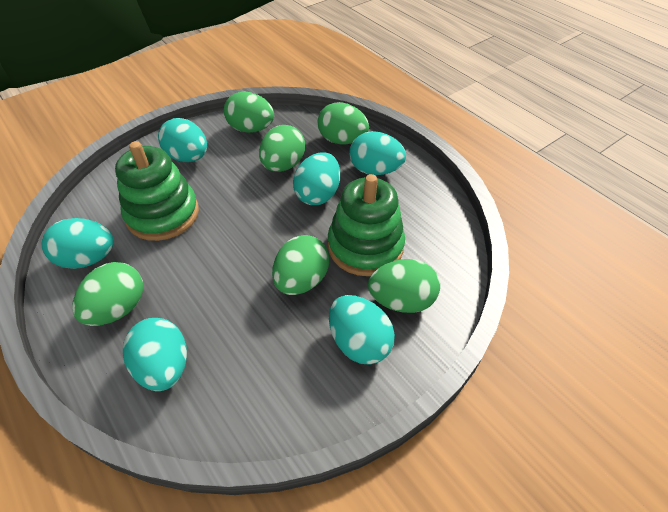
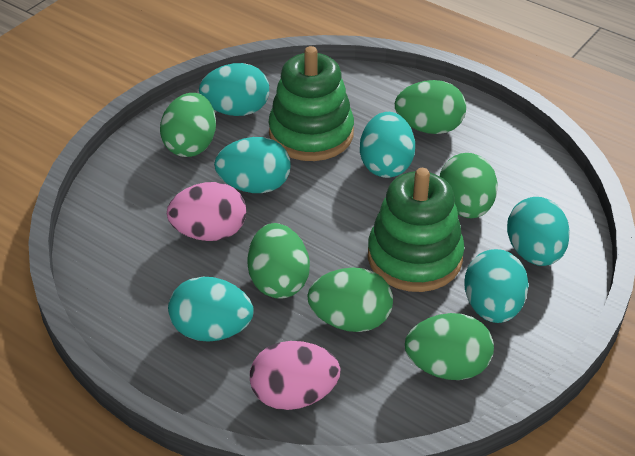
pink egg: 0 -> 2

